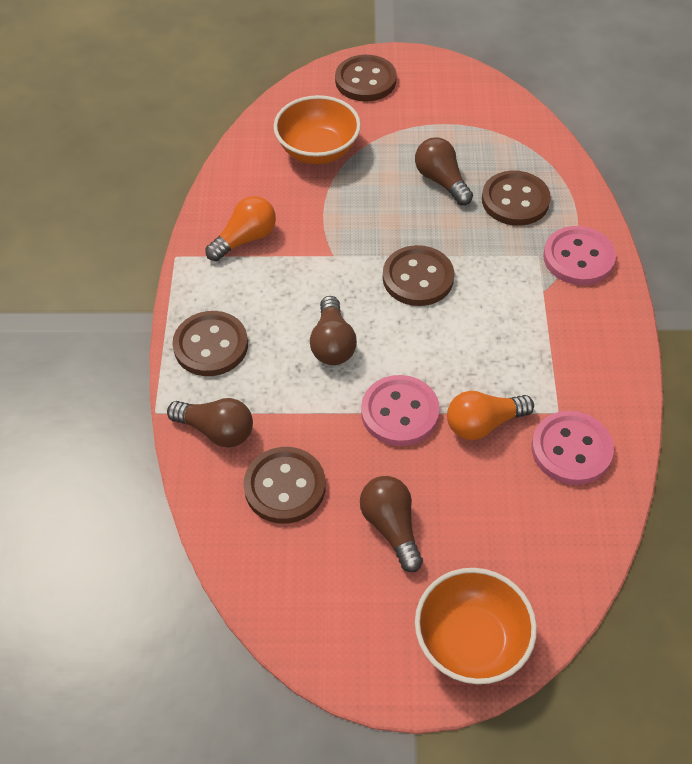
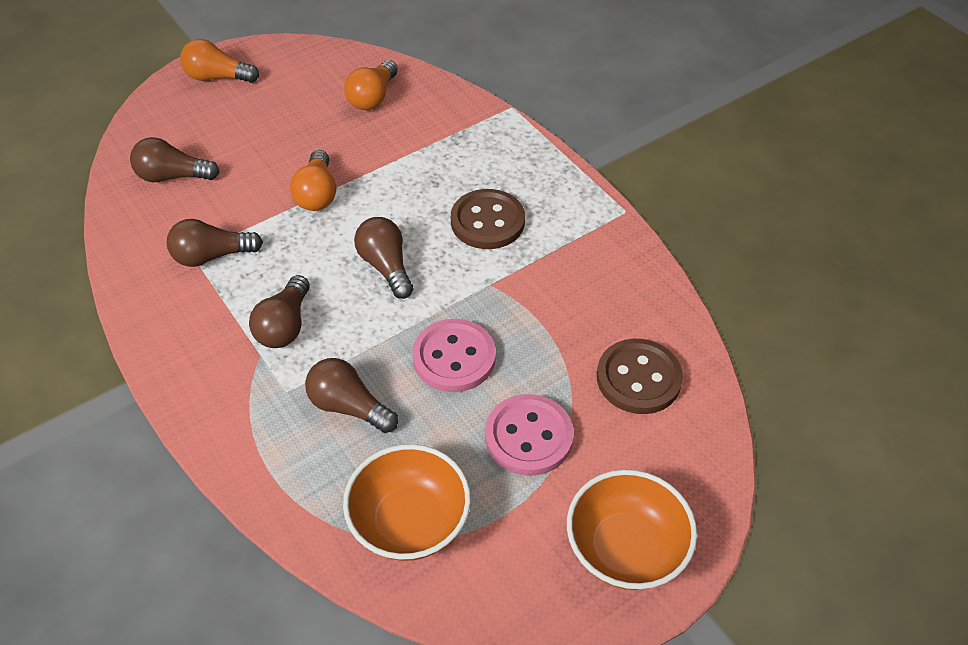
brown button: 5 -> 2
brown light bulb: 4 -> 5
orange light bulb: 2 -> 3
pink button: 3 -> 2

